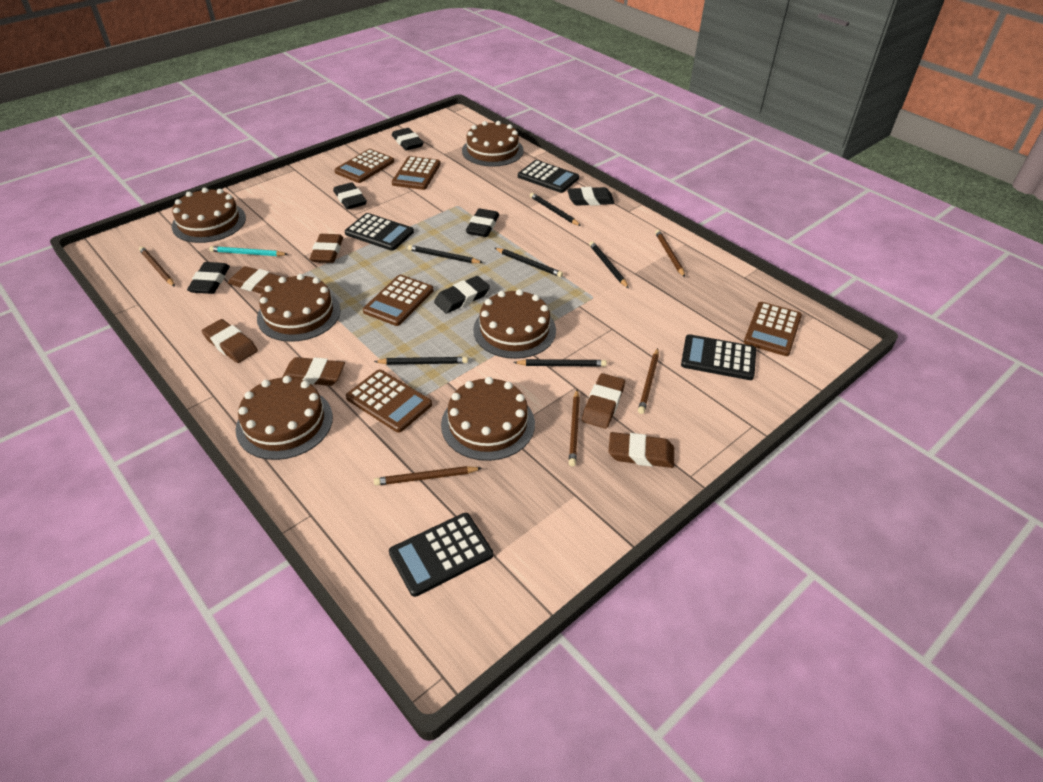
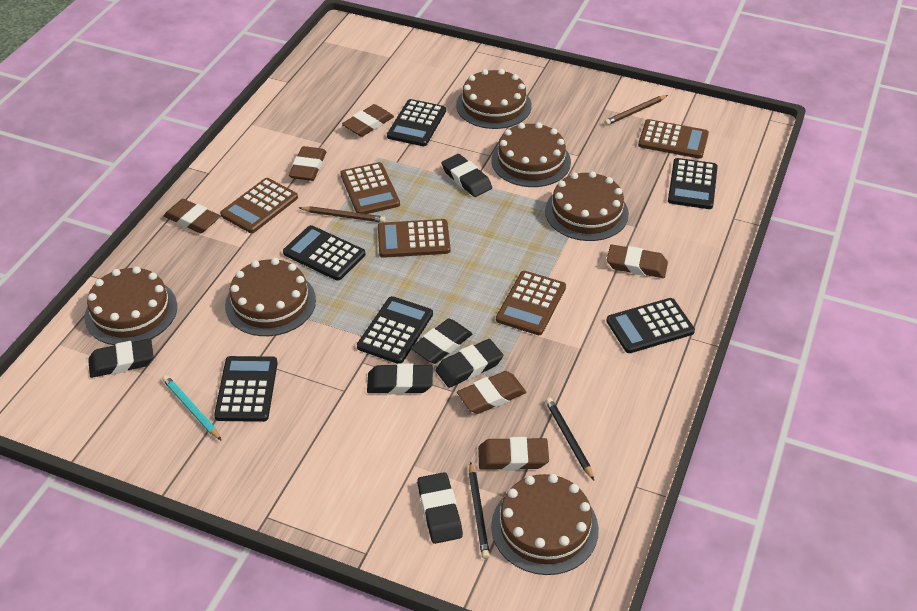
black calculator: 4 -> 6
black pencil: 6 -> 2
brown pencil: 5 -> 2

